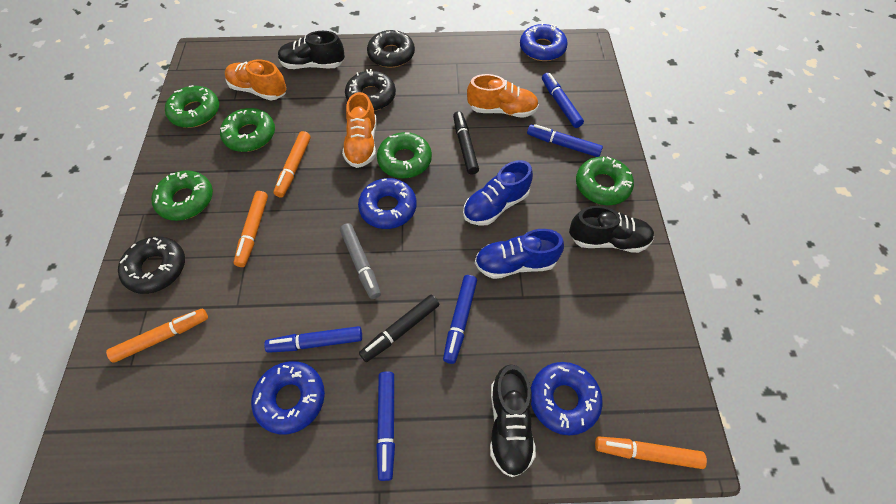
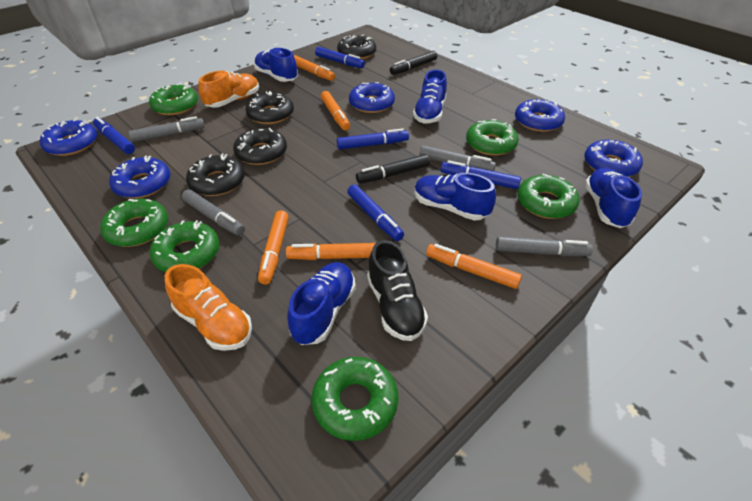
black donut: 3 -> 4
black shoe: 3 -> 1
blue donut: 4 -> 5
blue shoe: 2 -> 5
green donut: 5 -> 6
grey marker: 1 -> 4
orange marker: 4 -> 5
orange shoe: 3 -> 2

